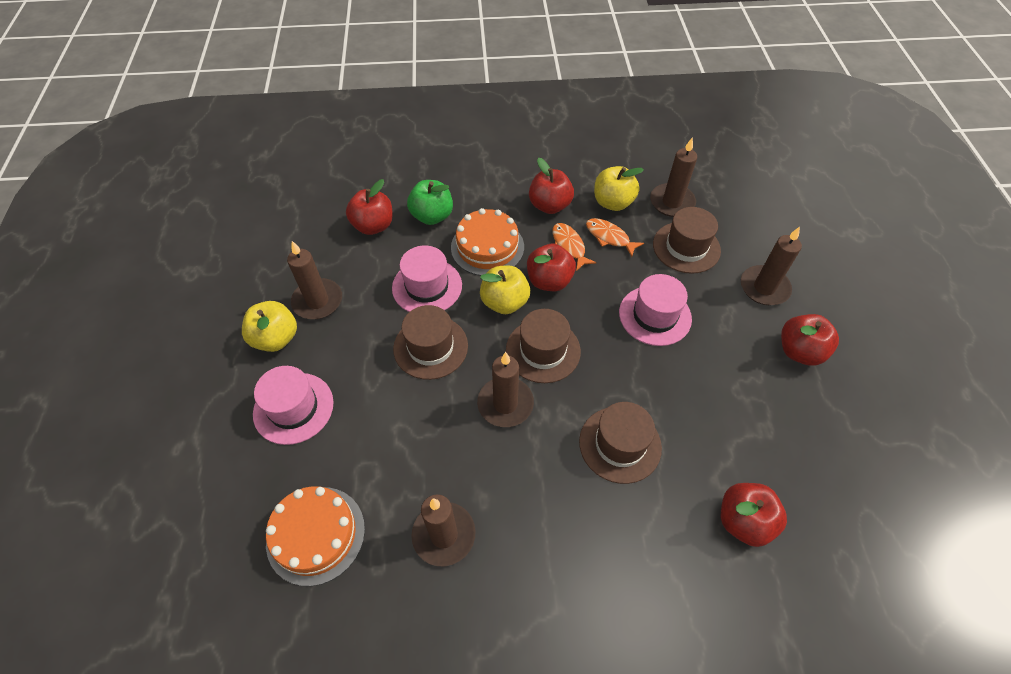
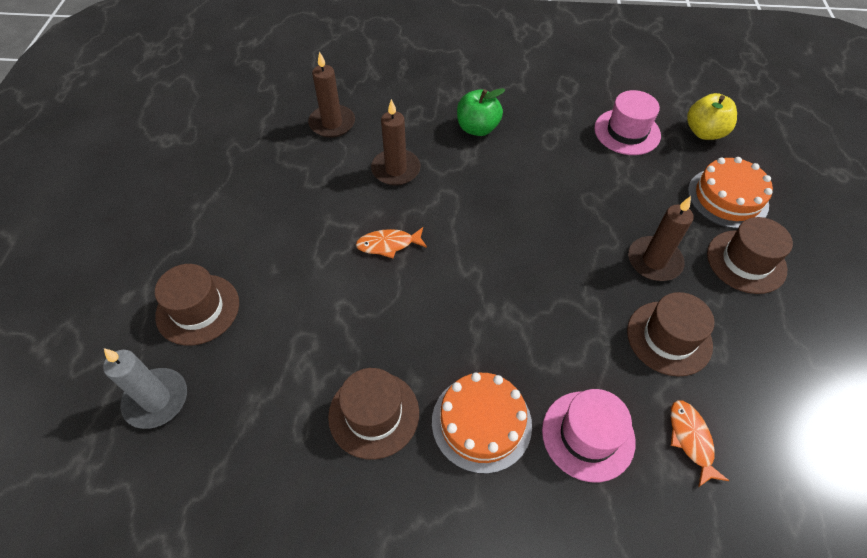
brown candle: 5 -> 3
grey candle: 0 -> 1
pink hat: 3 -> 2
red apple: 5 -> 0
yellow apple: 3 -> 1

